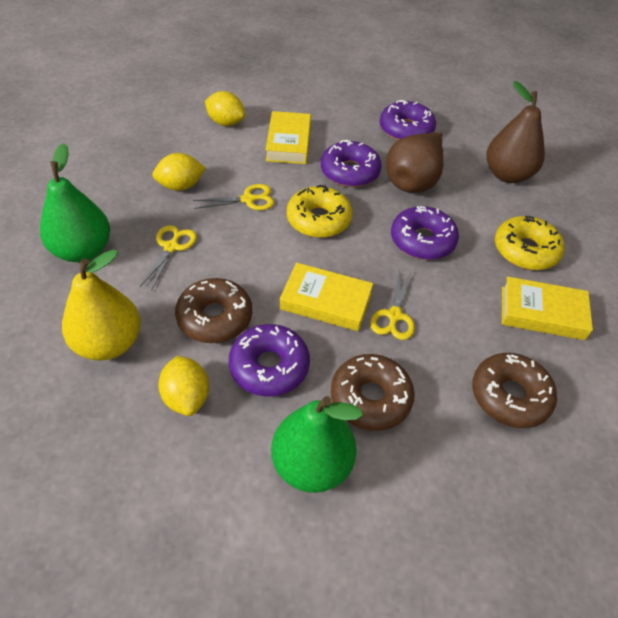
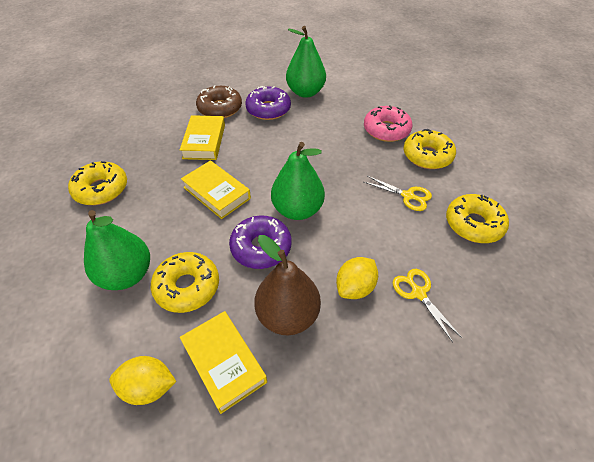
brown donut: 3 -> 1
brown pear: 2 -> 1
green pear: 2 -> 3
pink donut: 0 -> 1
purple donut: 4 -> 2
yellow donut: 2 -> 4
yellow lemon: 3 -> 2
yellow pear: 1 -> 0
yellow scissors: 3 -> 2

